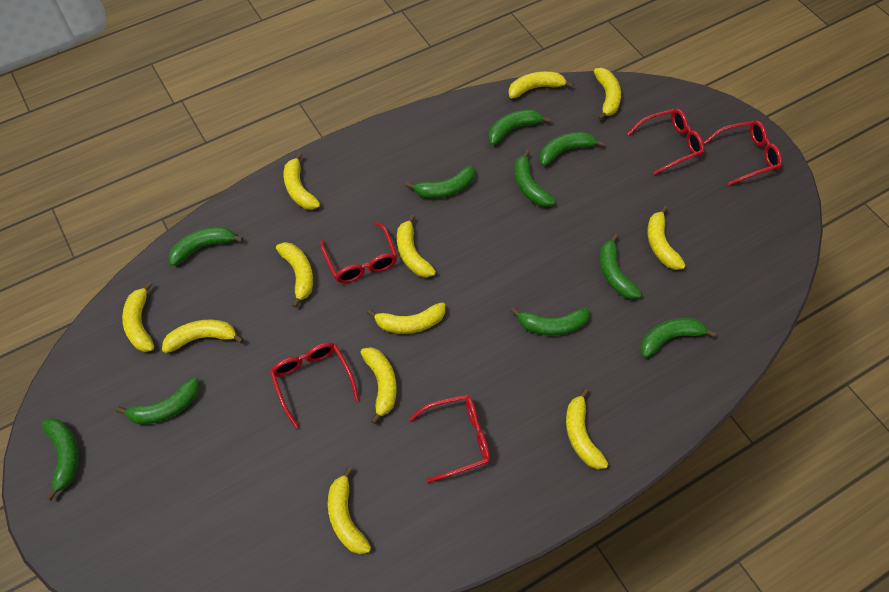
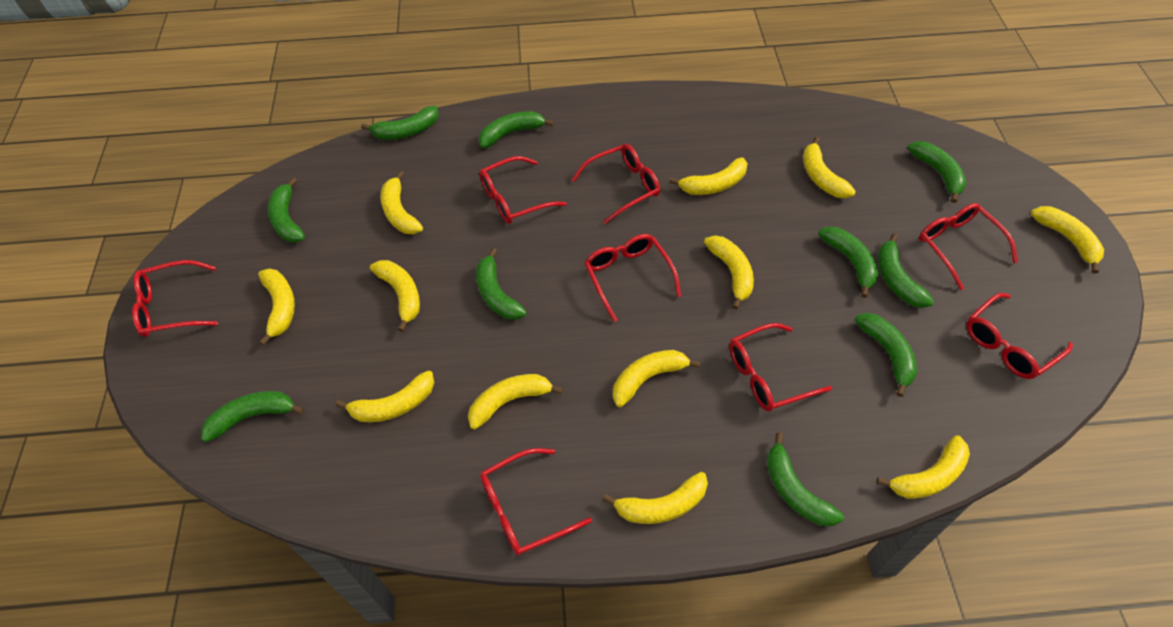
red glasses: 5 -> 8

